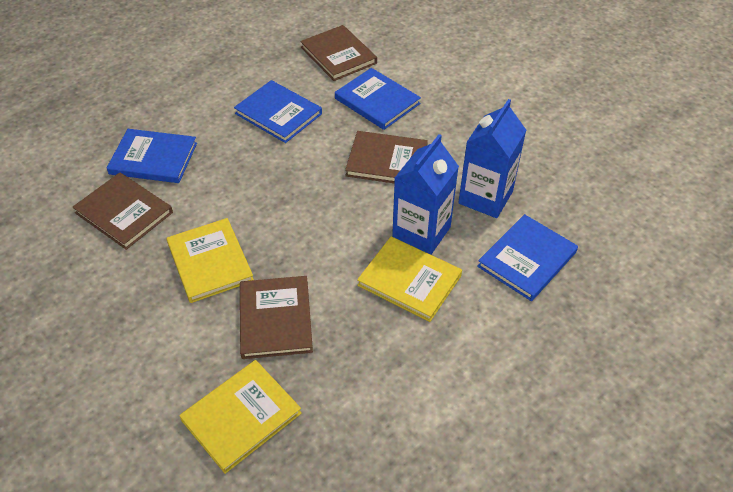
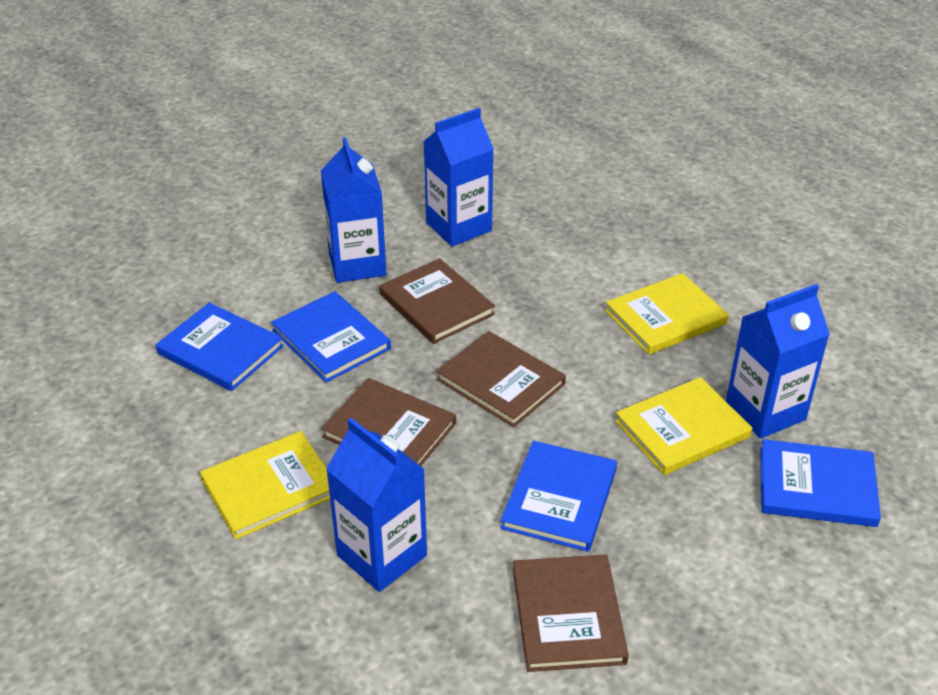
blue carton: 2 -> 4

